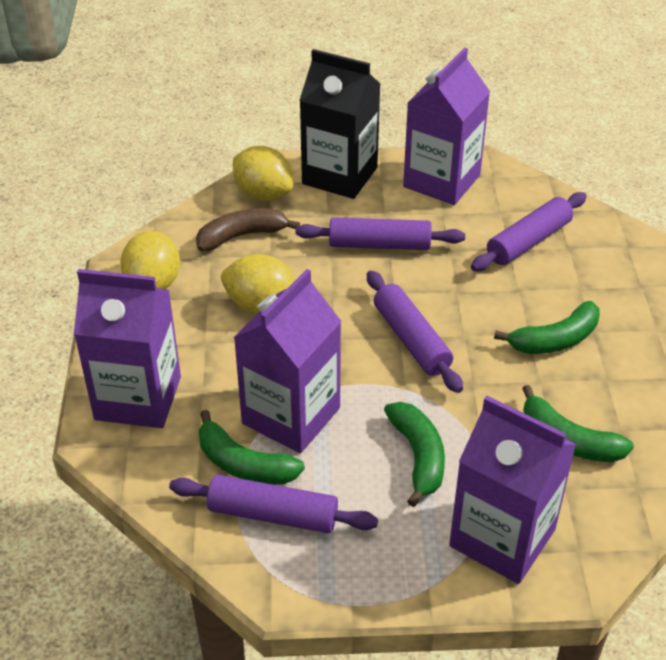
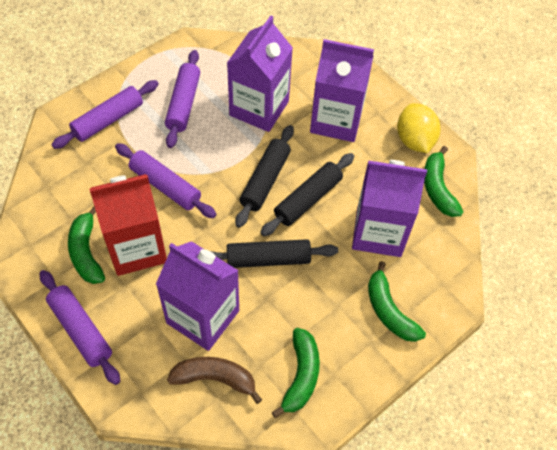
black carton: 1 -> 0
black rolling pin: 0 -> 3
red carton: 0 -> 1
yellow lemon: 3 -> 1

